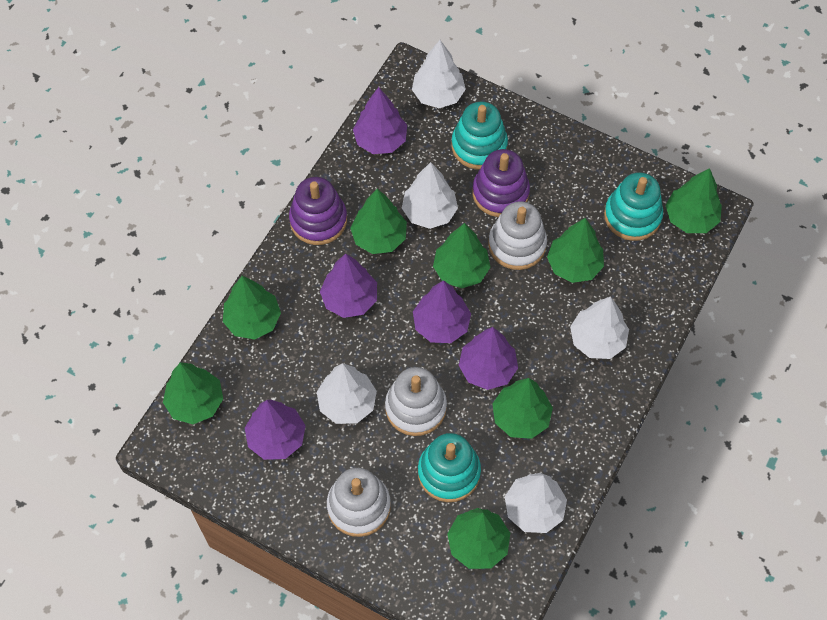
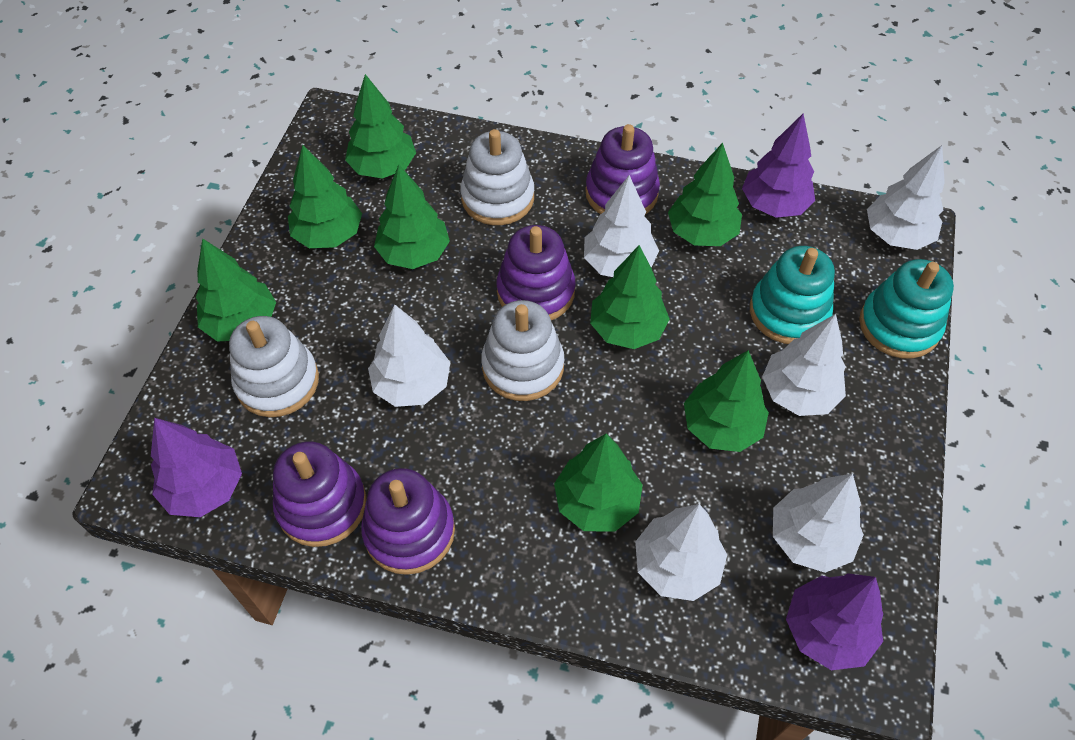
purple stacking toy: 2 -> 4
purple tree: 5 -> 3
turquoise stacking toy: 3 -> 2
white tree: 5 -> 6

